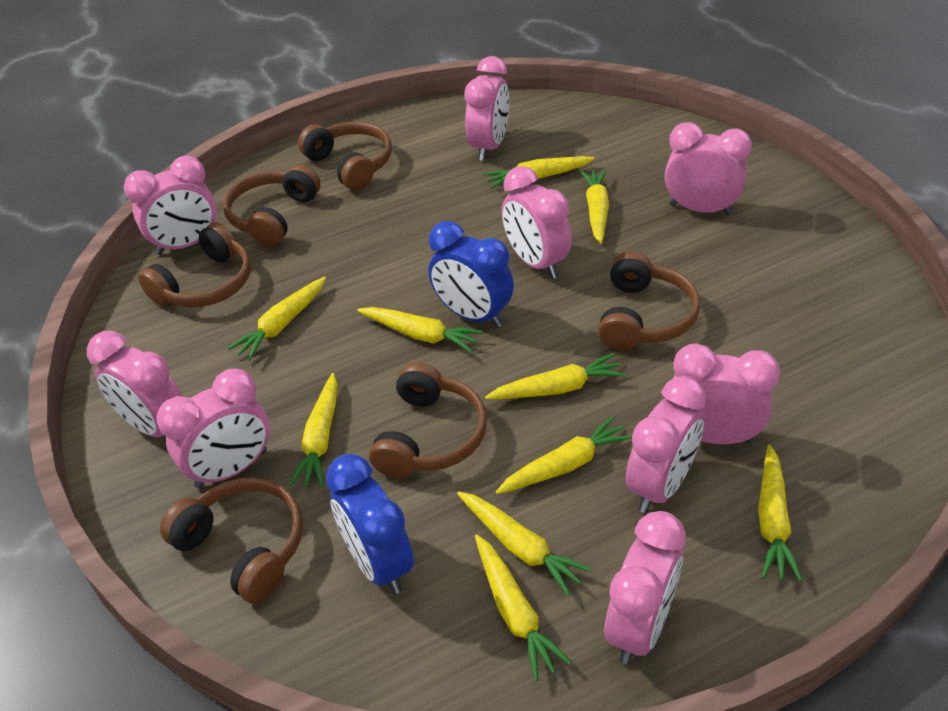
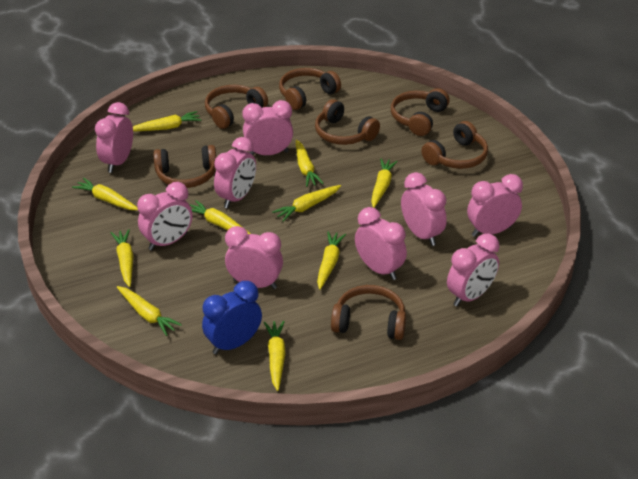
blue clock: 2 -> 1
brown headphones: 6 -> 7

